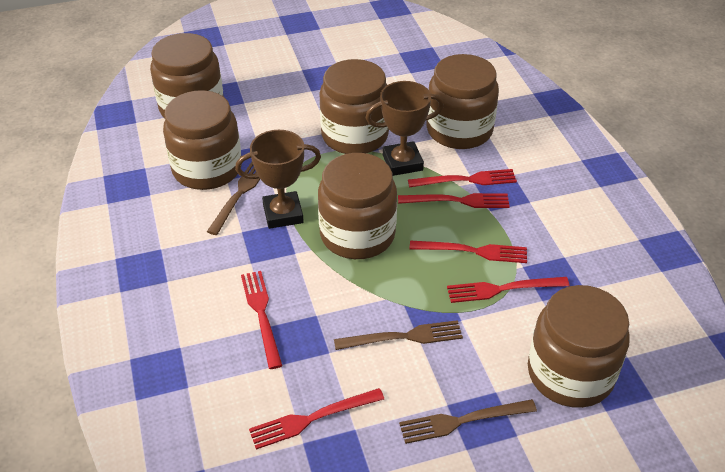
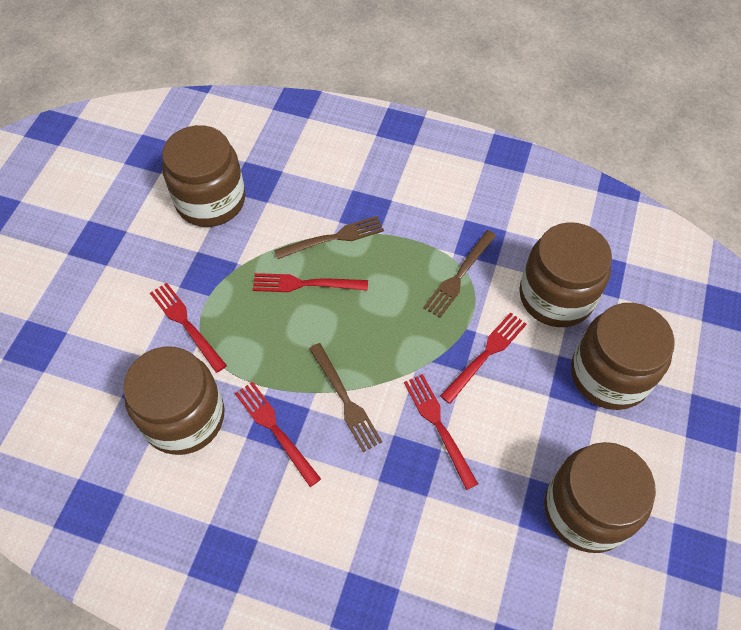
brown jar: 6 -> 5
brown trophy: 2 -> 0
red fork: 6 -> 5

